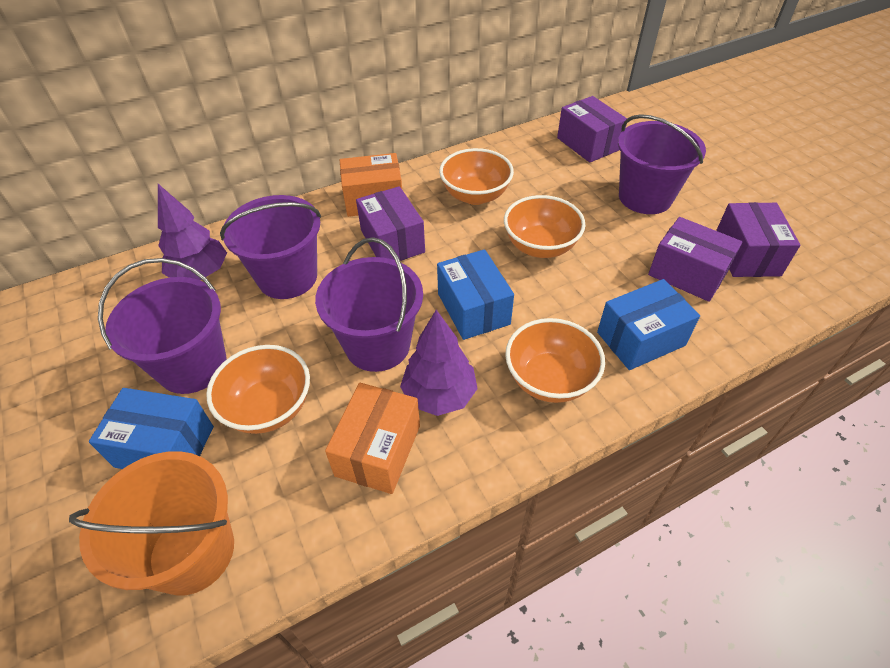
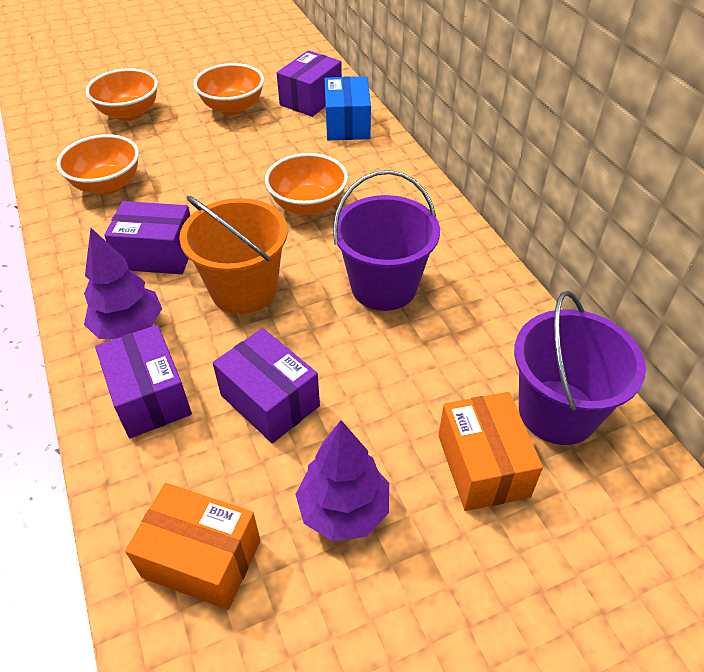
blue box: 3 -> 1
purple bucket: 4 -> 2

